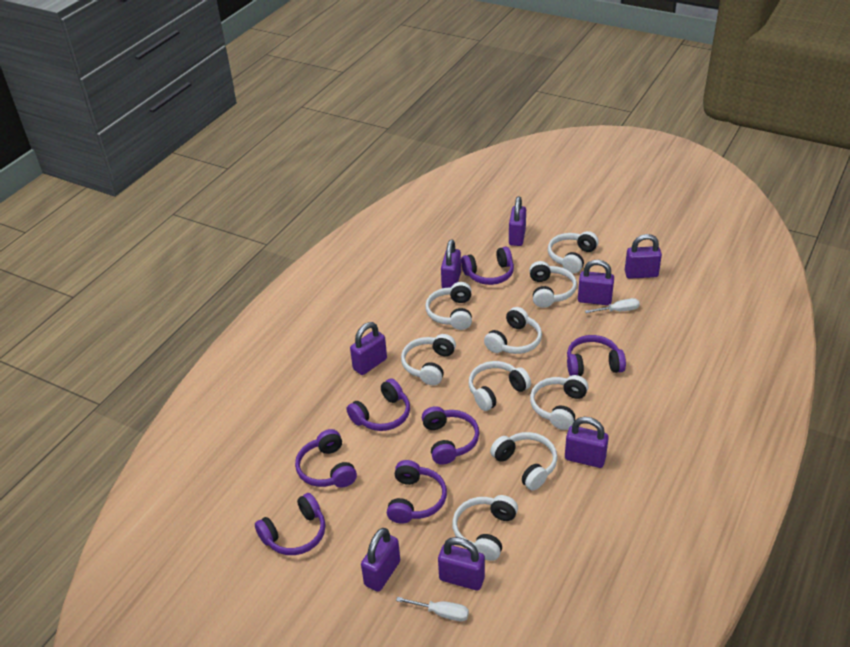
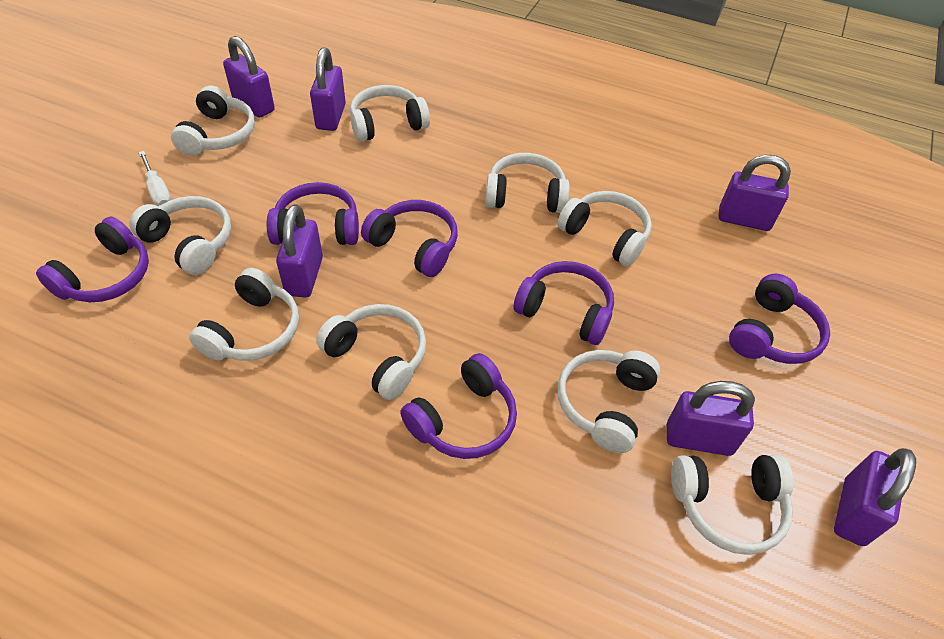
purple headphones: 7 -> 6
purple padlock: 8 -> 6
white screwdriver: 2 -> 1

